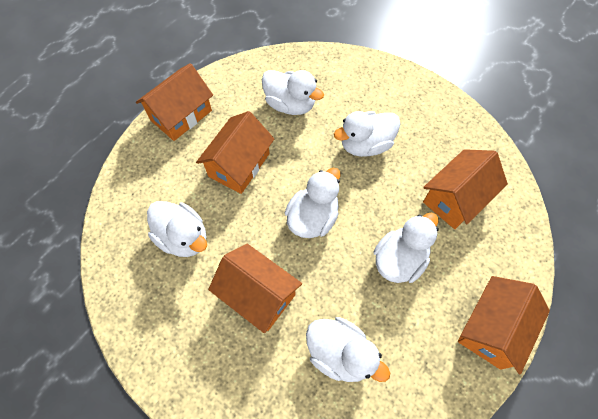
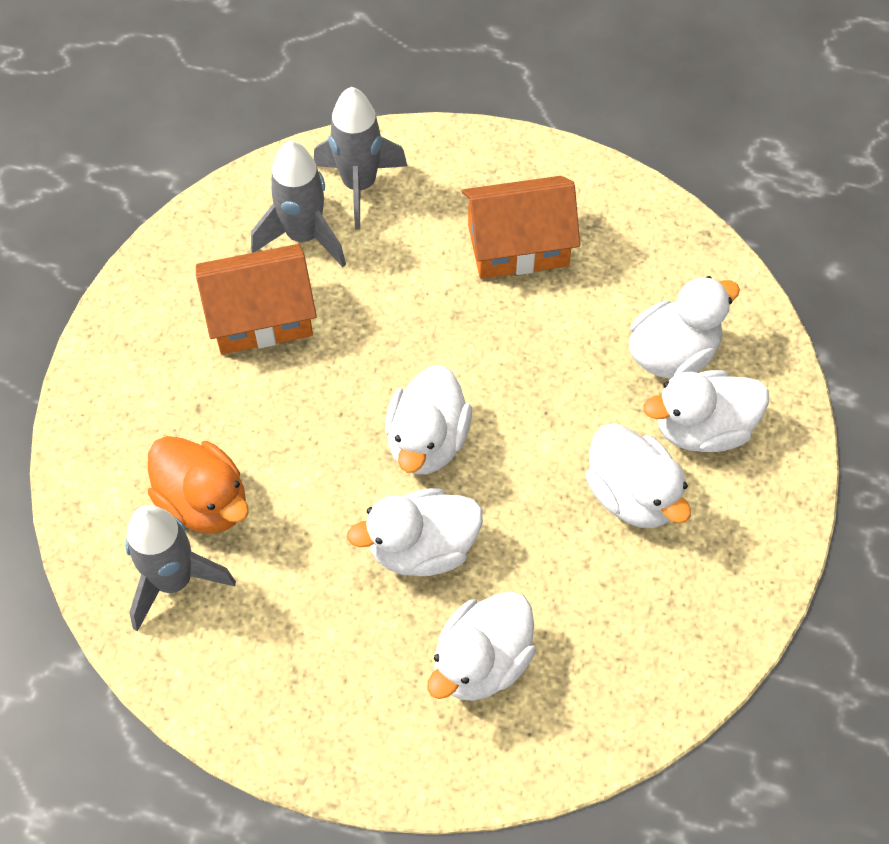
grey rocket: 0 -> 3
orange duck: 0 -> 1
orange house: 5 -> 2

